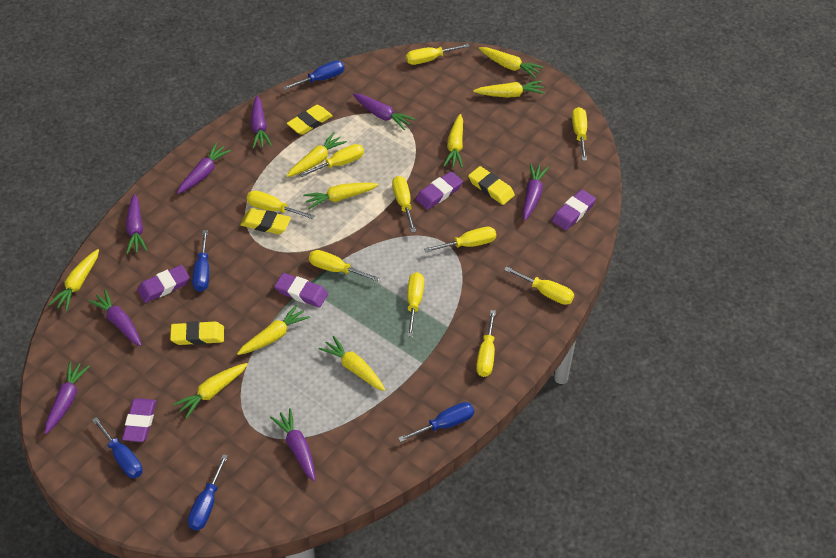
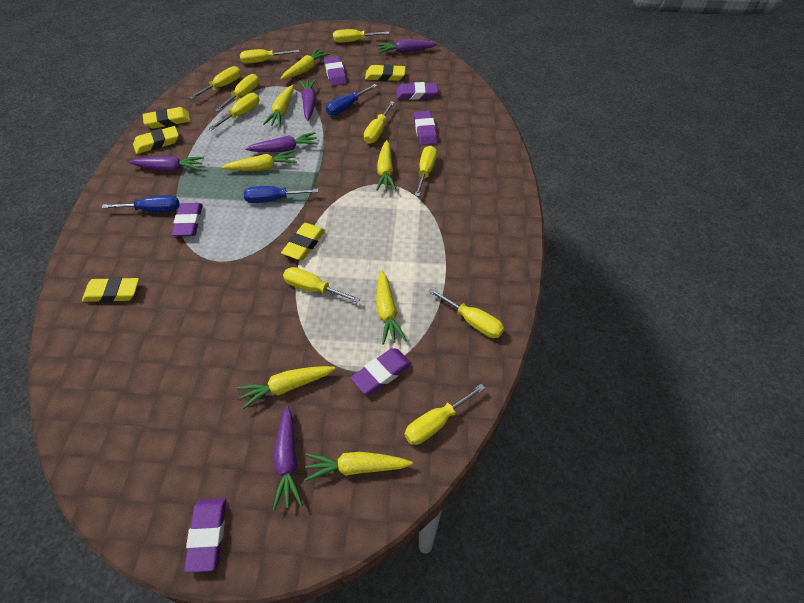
blue screwdriver: 5 -> 3
purple carrot: 8 -> 5
purple eraser: 5 -> 6
yellow carrot: 9 -> 7
yellow eraser: 4 -> 5

